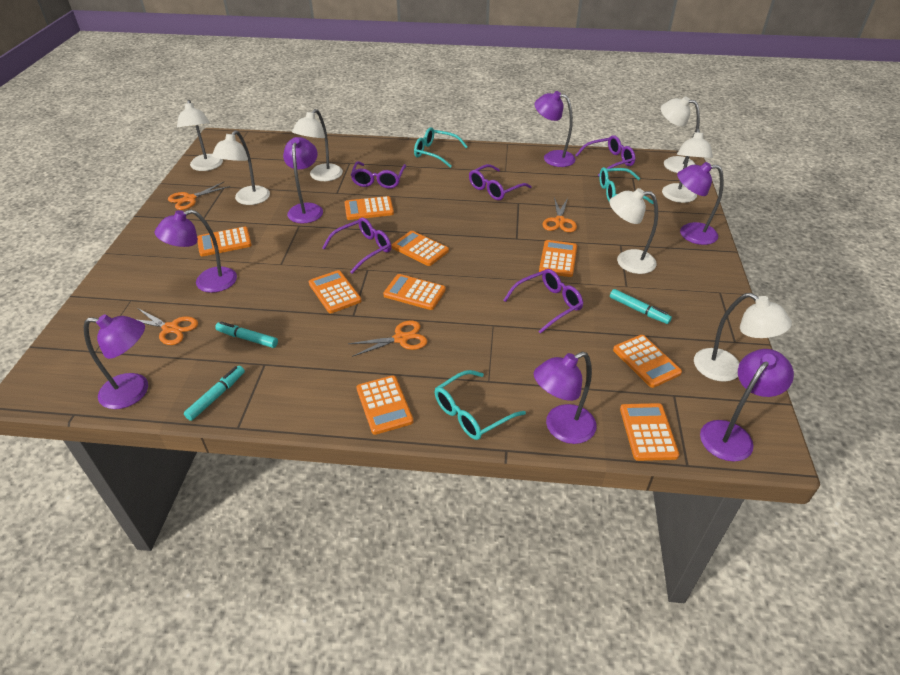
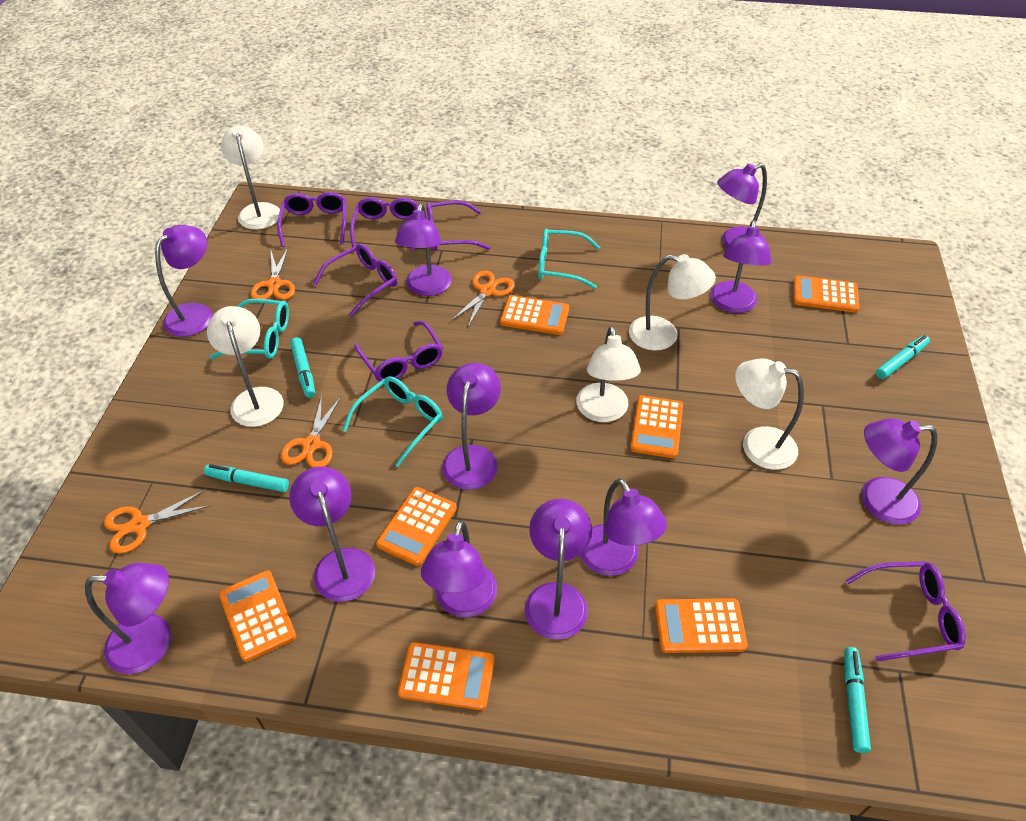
orange calculator: 9 -> 7
purple glasses: 5 -> 6
purple lamp: 7 -> 11
turquoise marker: 3 -> 4
white lamp: 7 -> 5

